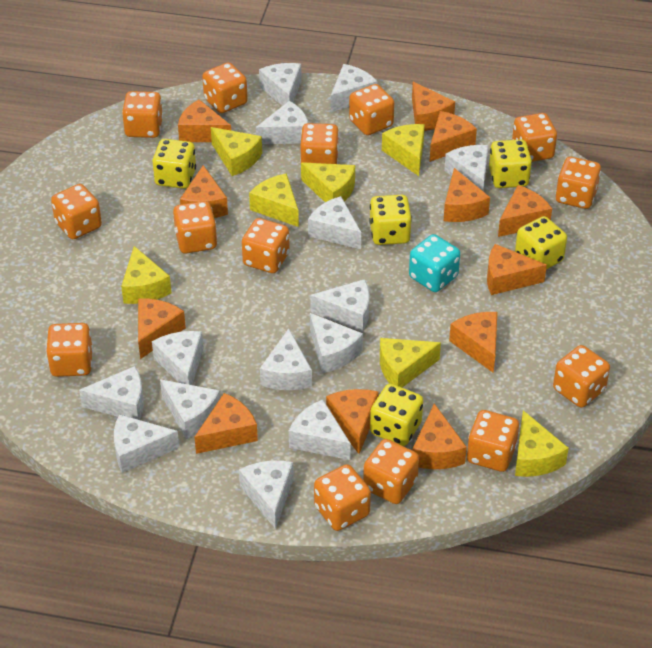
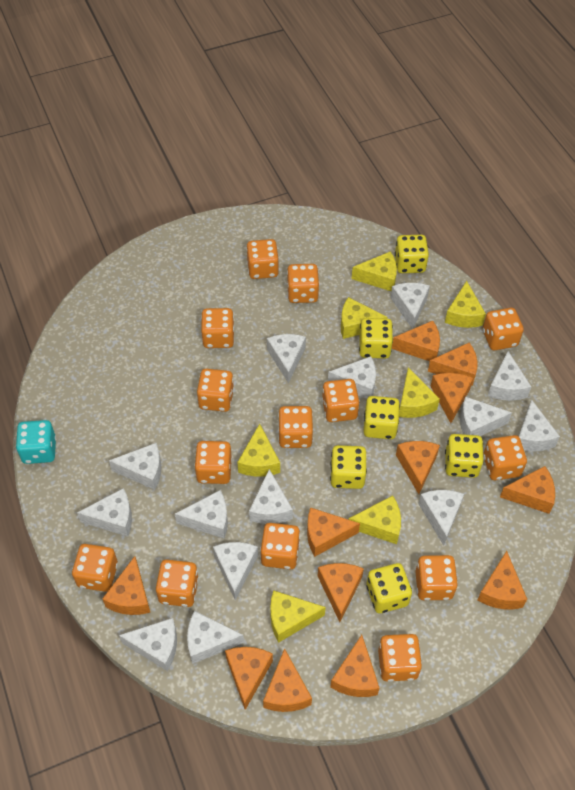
yellow dice: 5 -> 6

